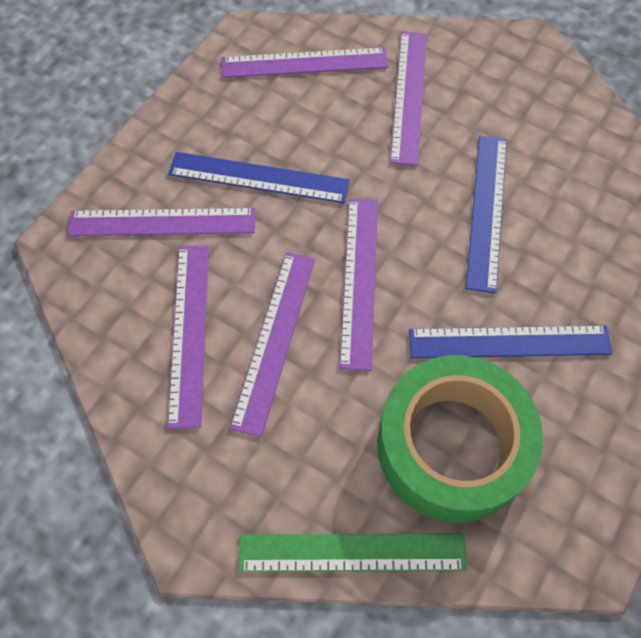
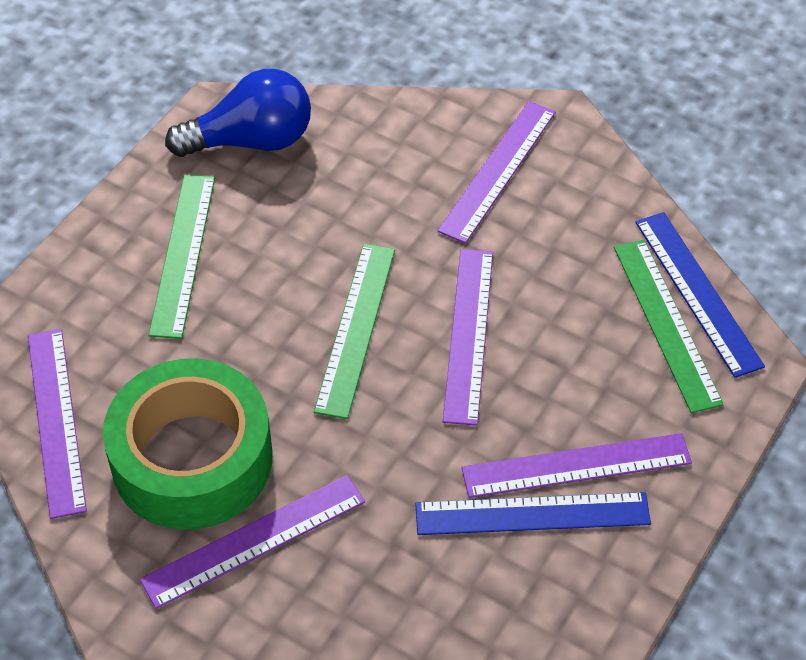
blue light bulb: 0 -> 1
blue ruler: 3 -> 2
green ruler: 1 -> 3
purple ruler: 6 -> 5

